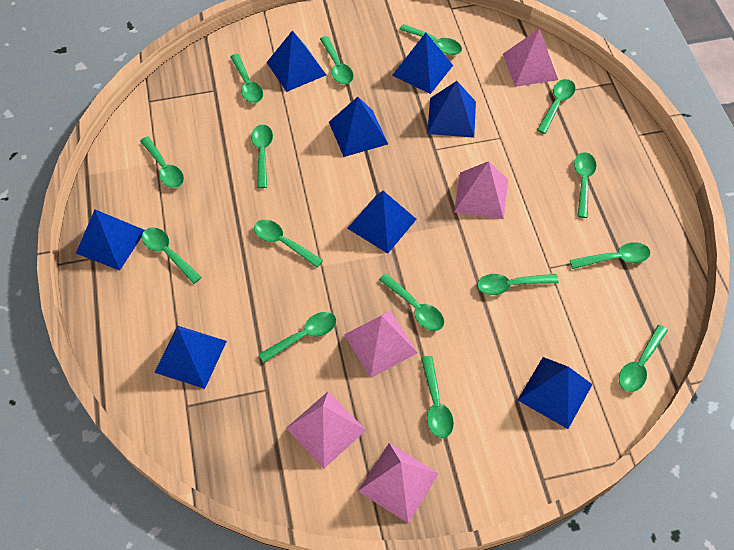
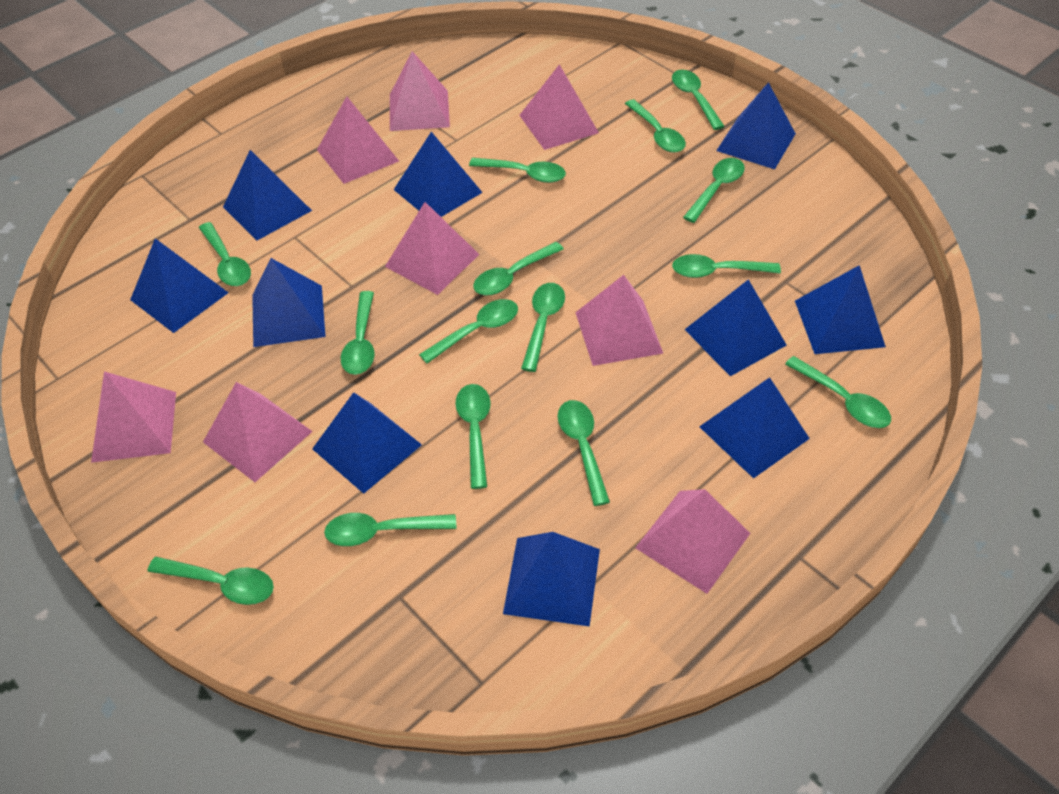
blue pyramid: 8 -> 10
pink pyramid: 5 -> 8

